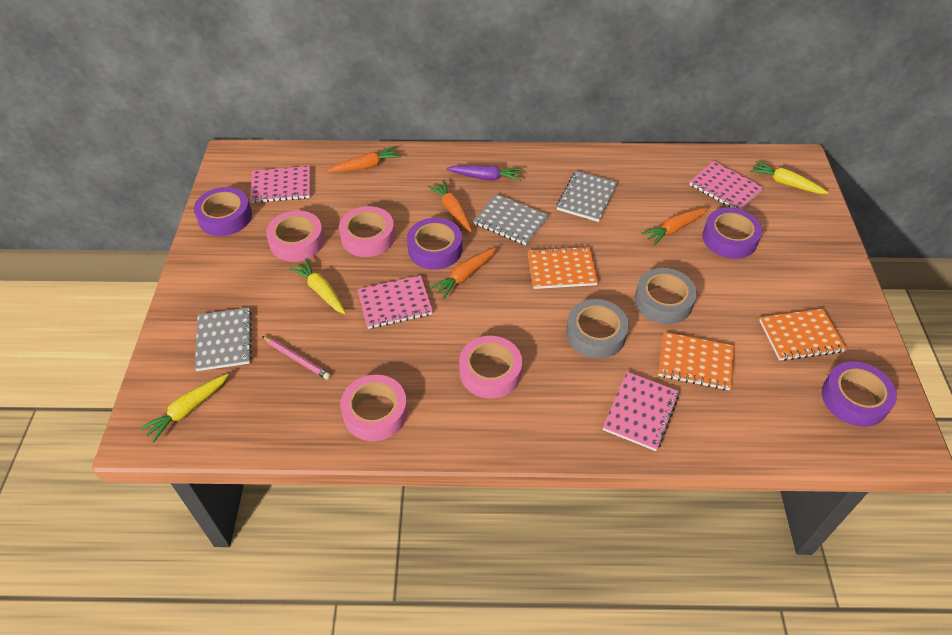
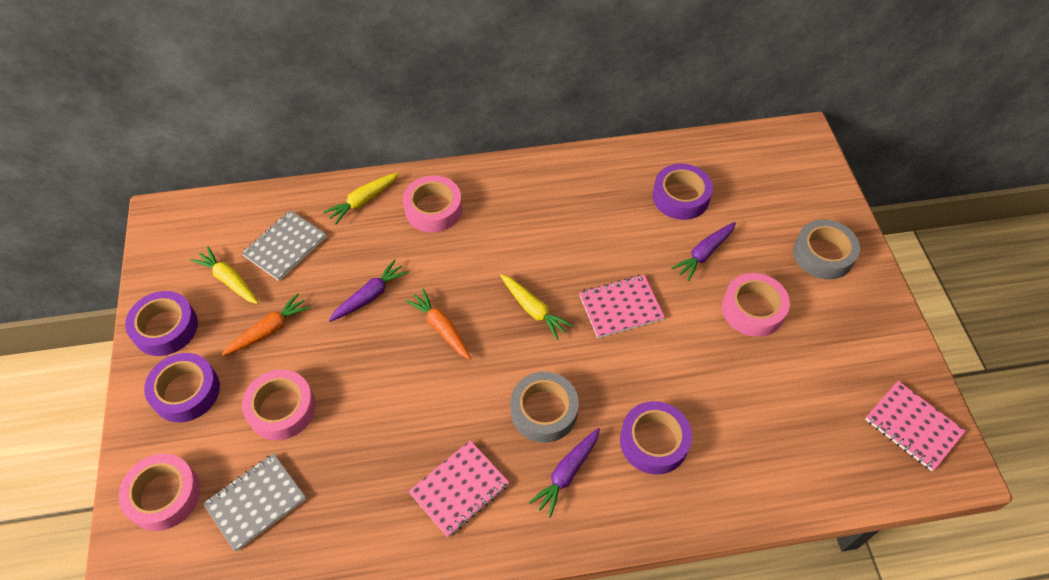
grey notebook: 3 -> 2
orange carrot: 4 -> 2
orange notebook: 3 -> 0
pink notebook: 4 -> 3
pink pencil: 1 -> 0
purple carrot: 1 -> 3

